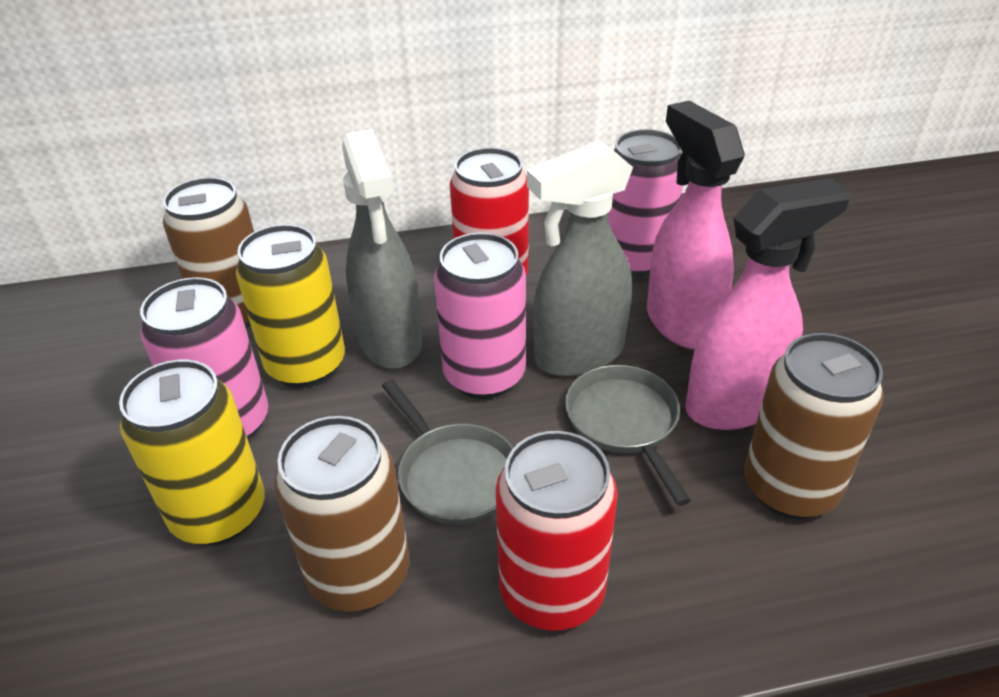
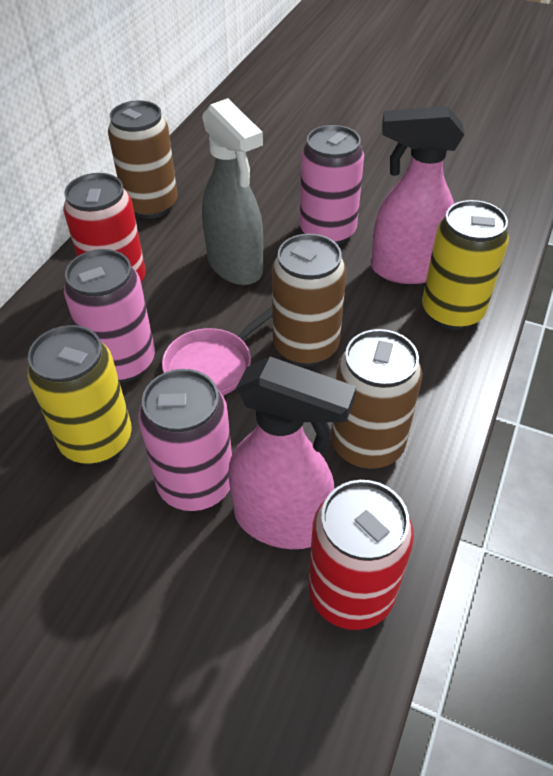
grey pan: 2 -> 0
grey spray bottle: 2 -> 1
pink pan: 0 -> 1

